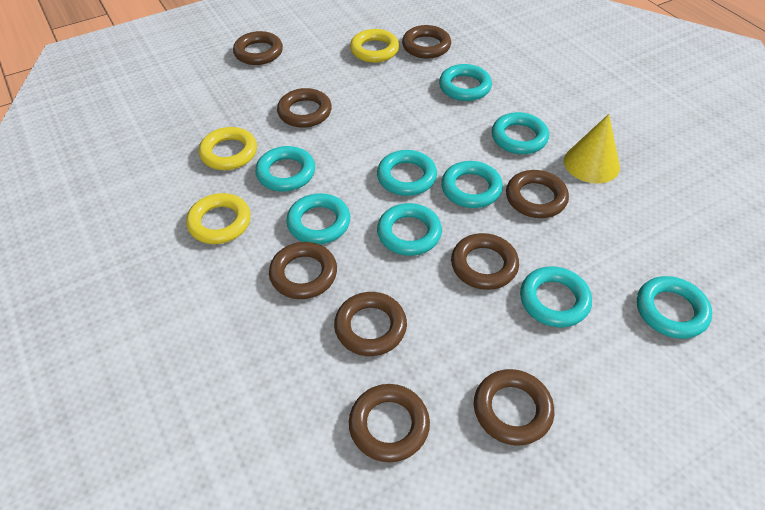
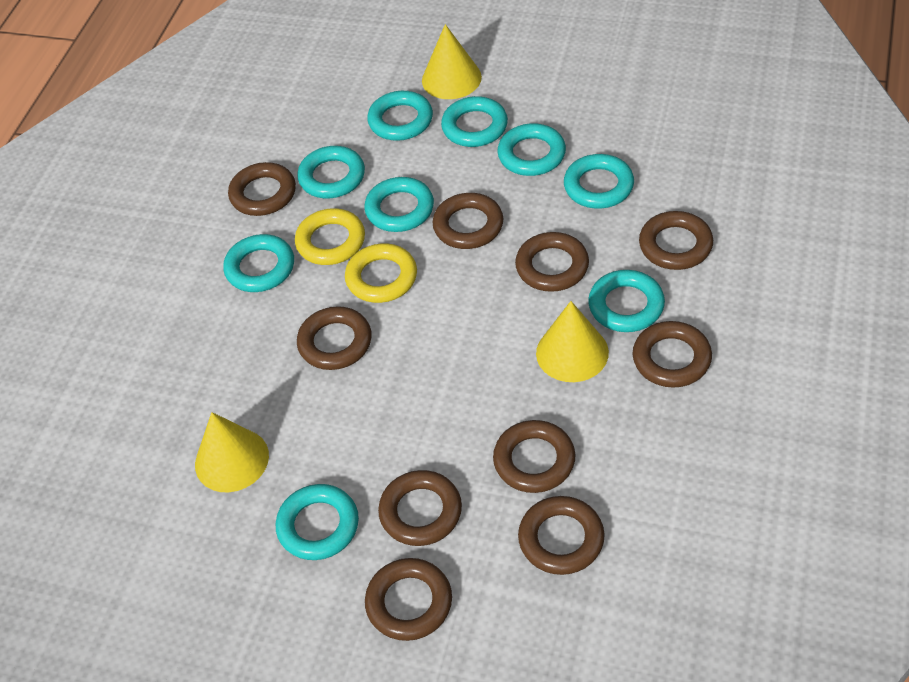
brown ring: 9 -> 10
yellow cone: 1 -> 3
yellow ring: 3 -> 2

